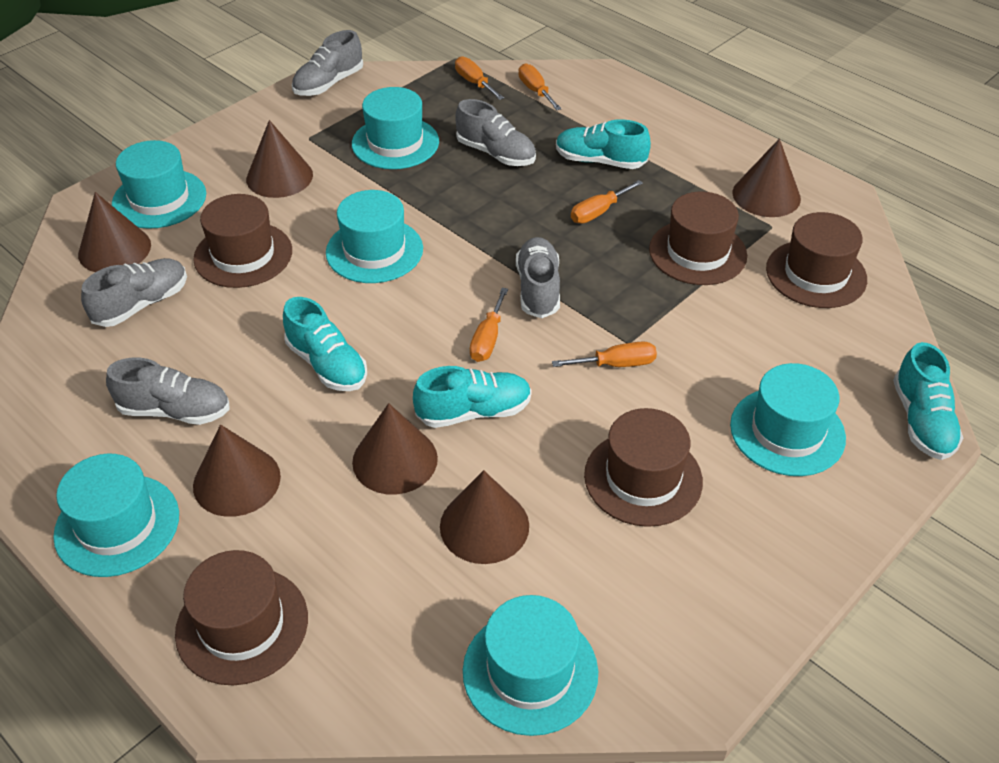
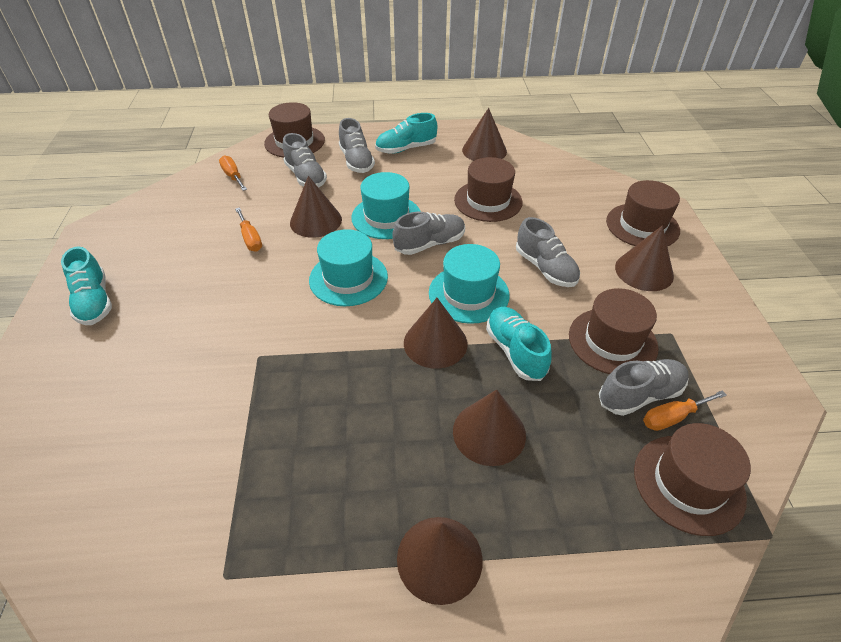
orange screwdriver: 5 -> 3
turquoise hat: 6 -> 3
turquoise shoe: 4 -> 3

